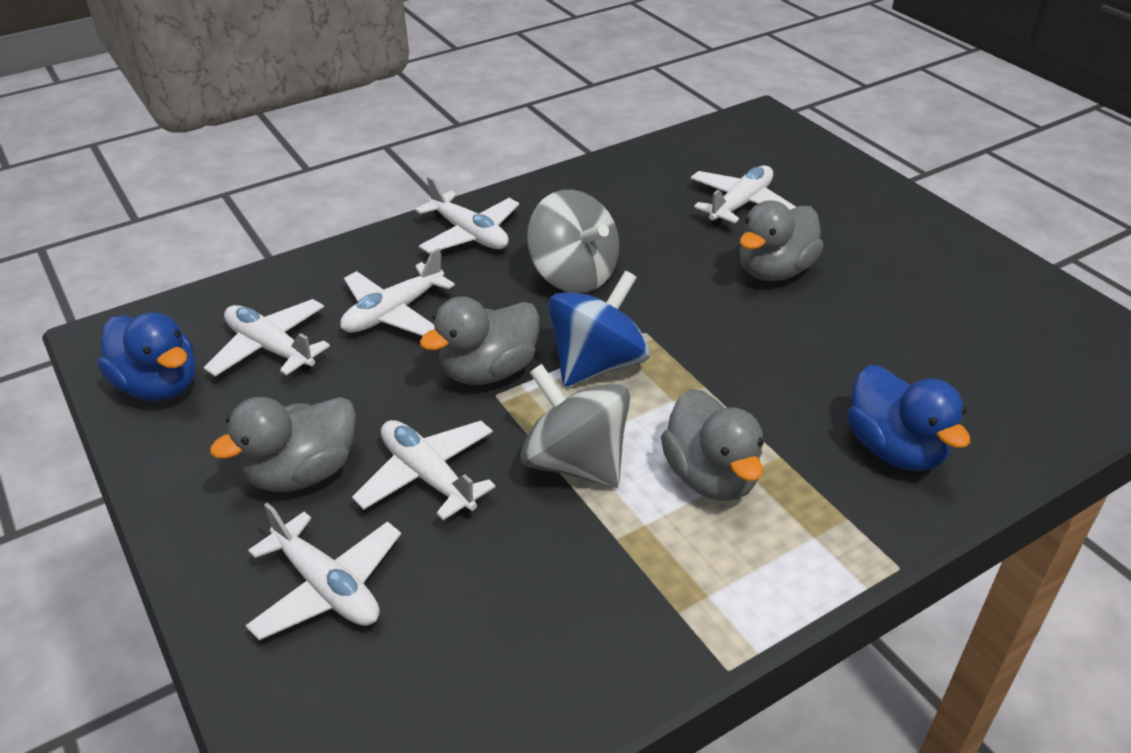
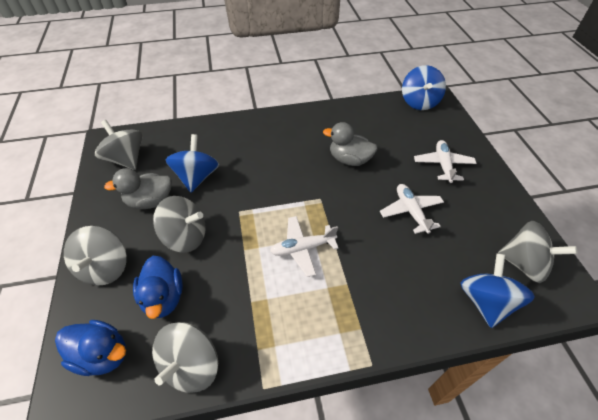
blue spinning top: 1 -> 3
grey duck: 4 -> 2
grey spinning top: 2 -> 5
white plane: 6 -> 3

